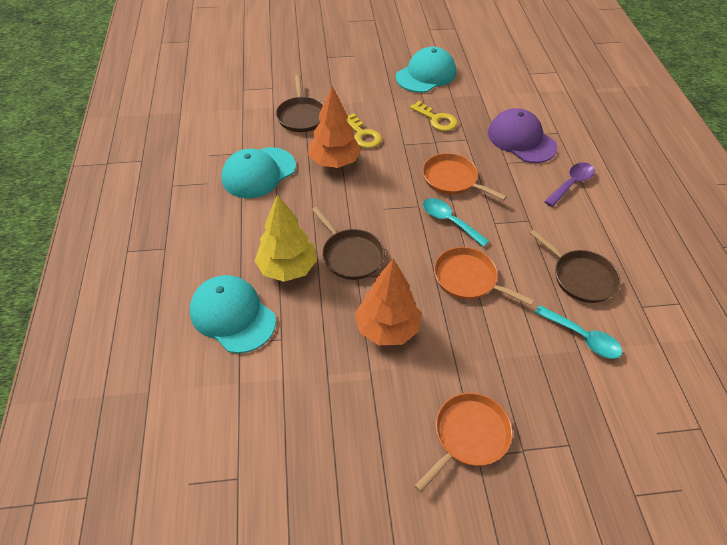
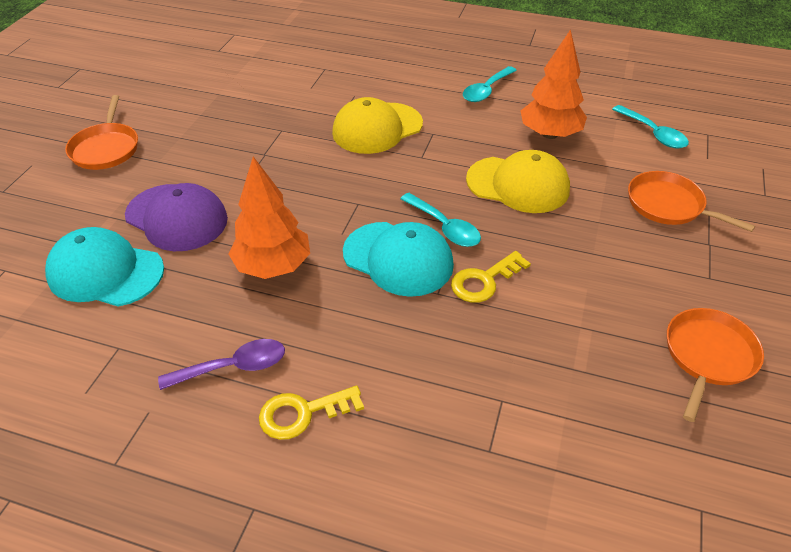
brown pan: 3 -> 0
turquoise cap: 3 -> 2
turquoise spoon: 2 -> 3
yellow cap: 0 -> 2
yellow tree: 1 -> 0

